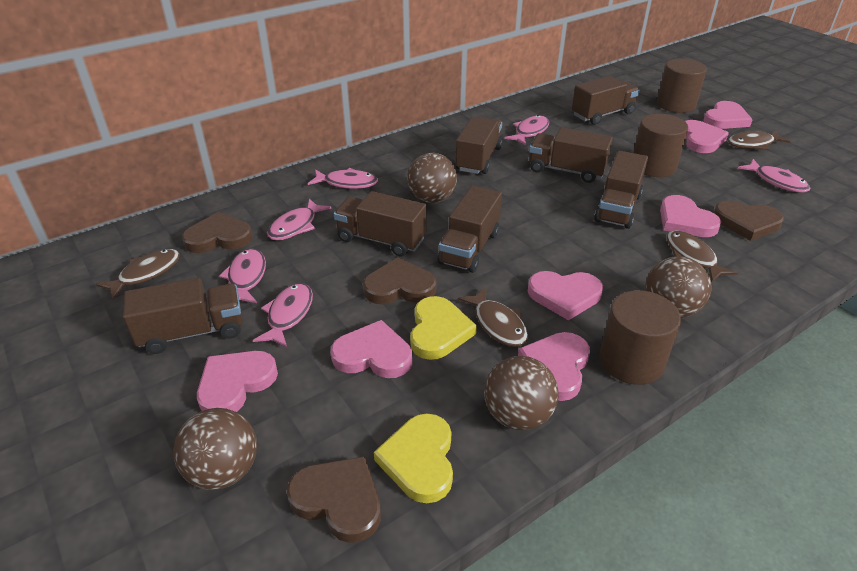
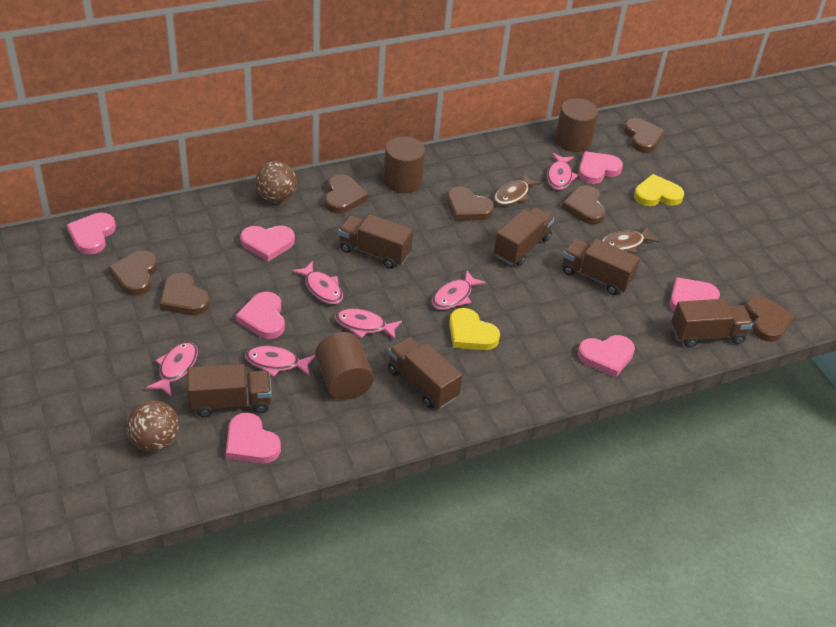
brown ball: 4 -> 2
brown fish: 4 -> 2
brown heart: 4 -> 7
brown truck: 7 -> 6

